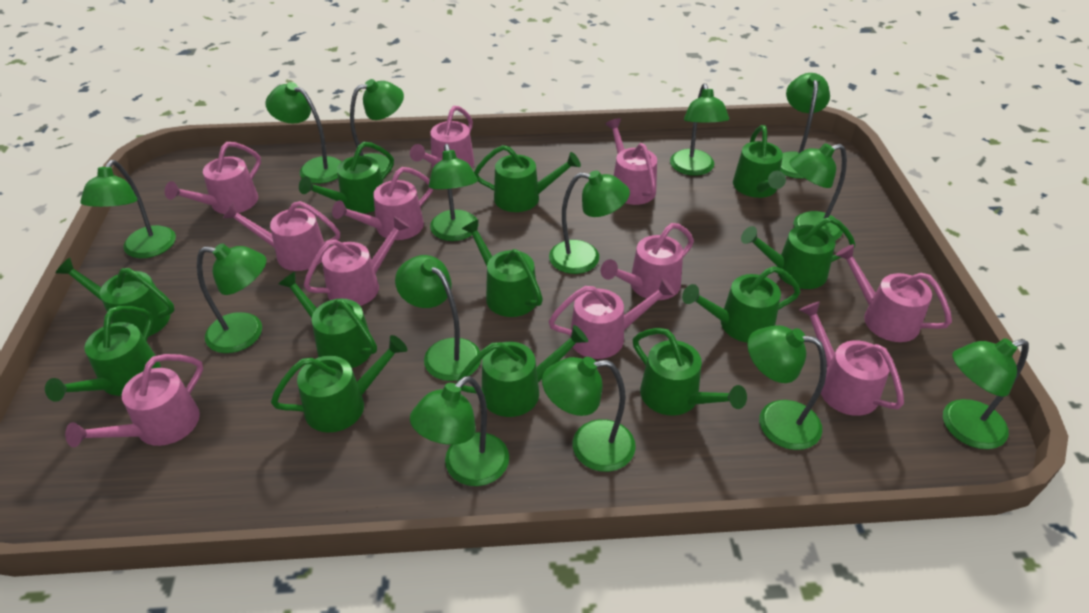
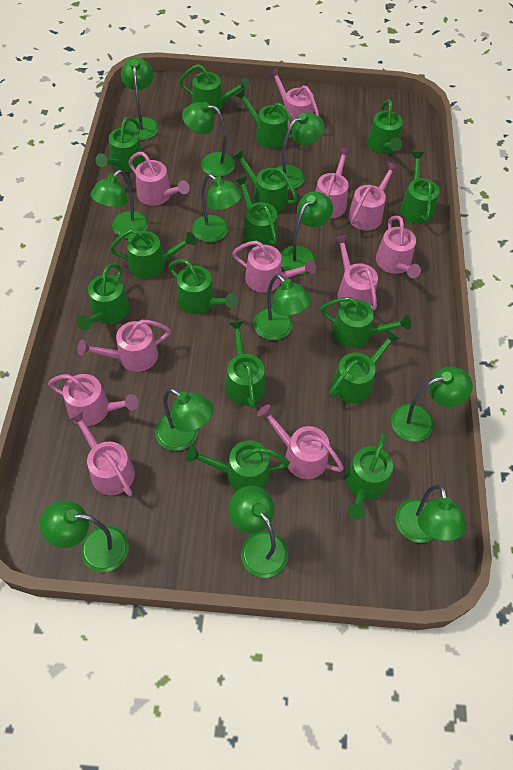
green lamp: 14 -> 12
green watering can: 12 -> 15

